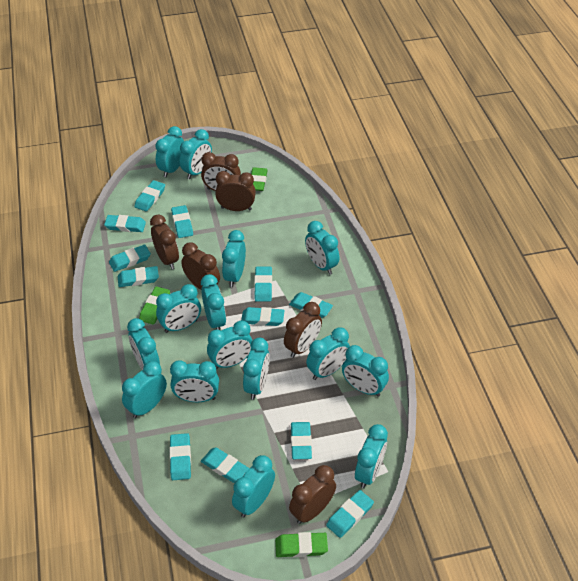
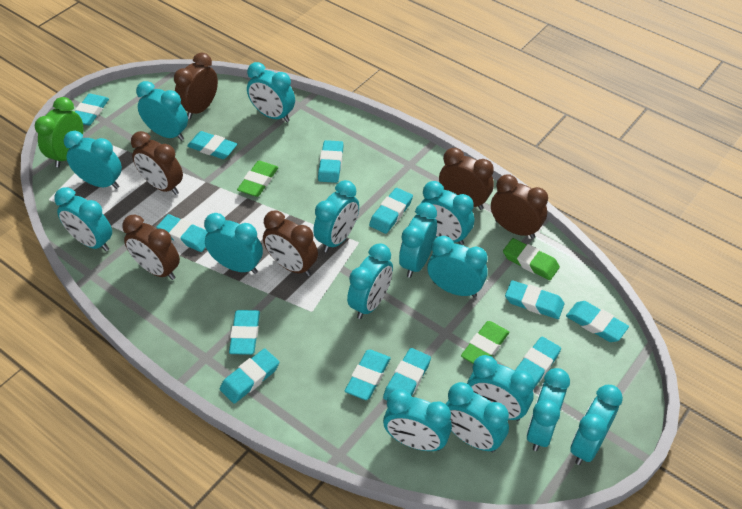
green clock: 0 -> 1

